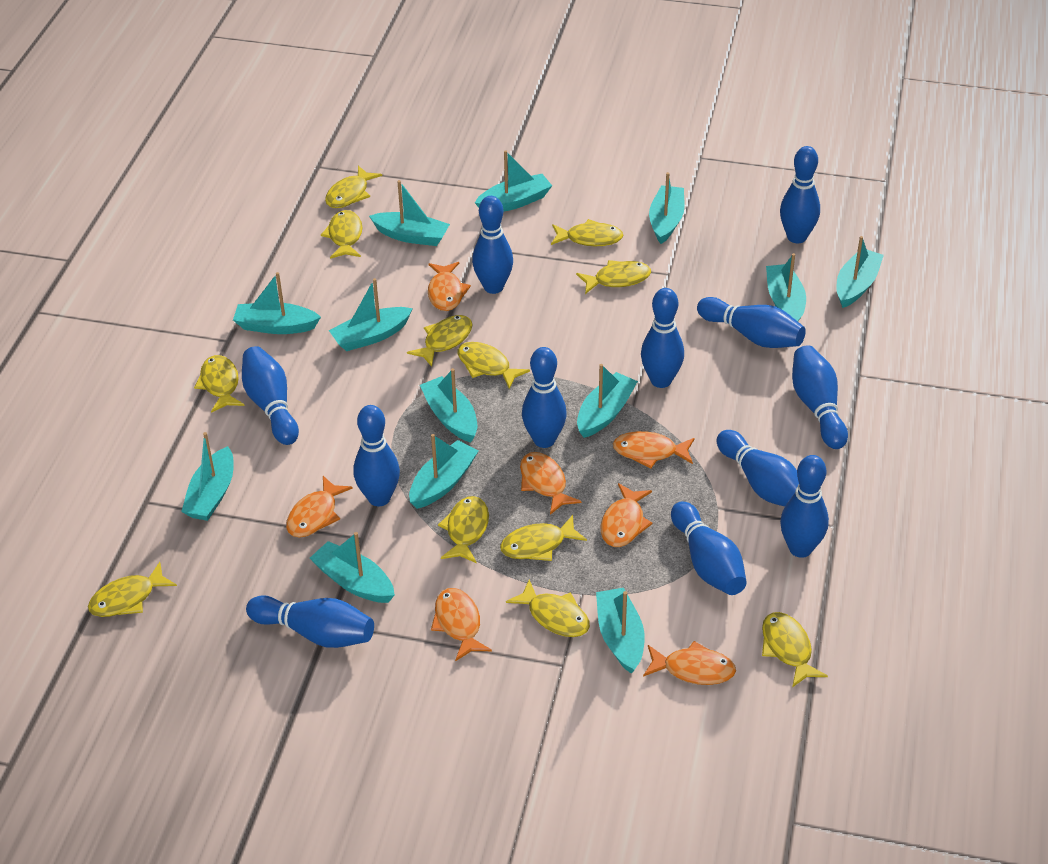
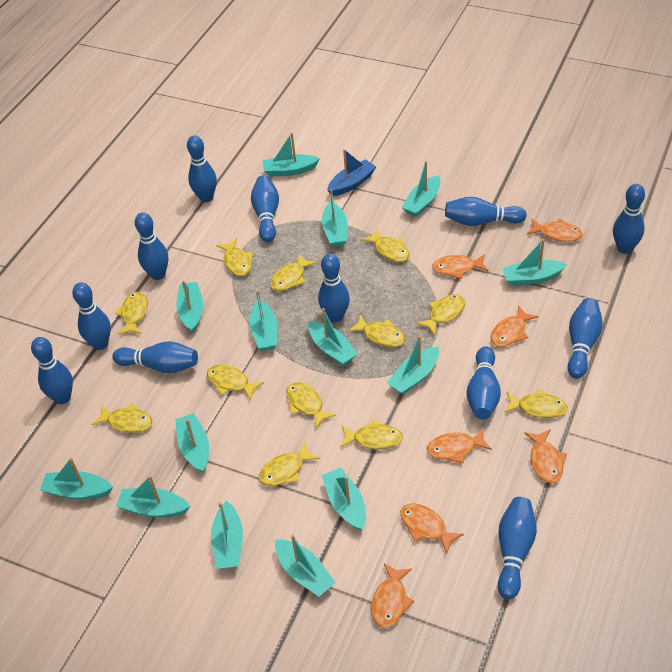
blue boat: 0 -> 1
turquoise boat: 13 -> 14

